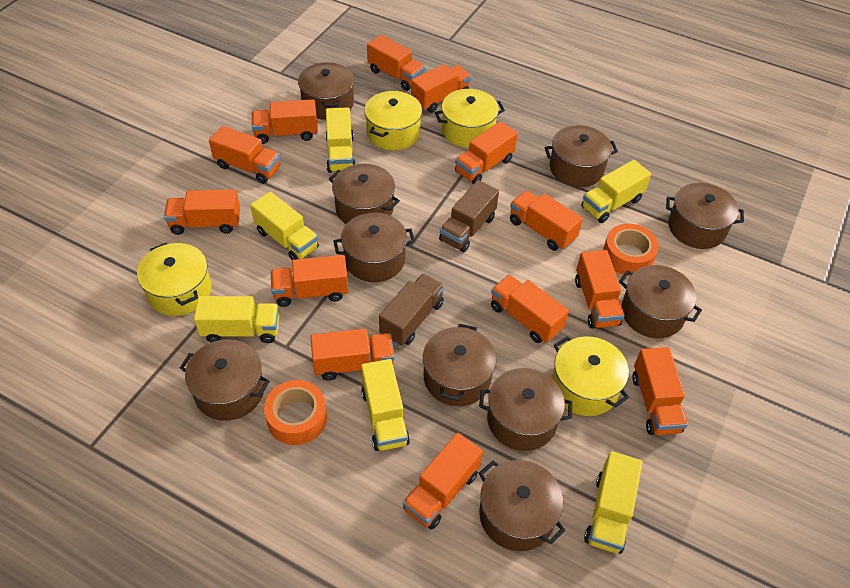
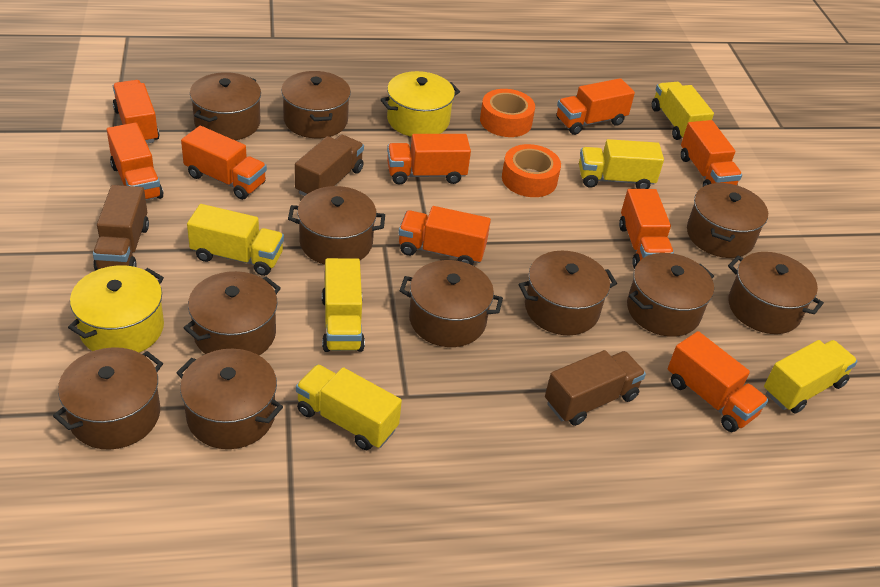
brown pot: 10 -> 11
brown truck: 2 -> 3
orange truck: 13 -> 9
yellow pot: 4 -> 2

